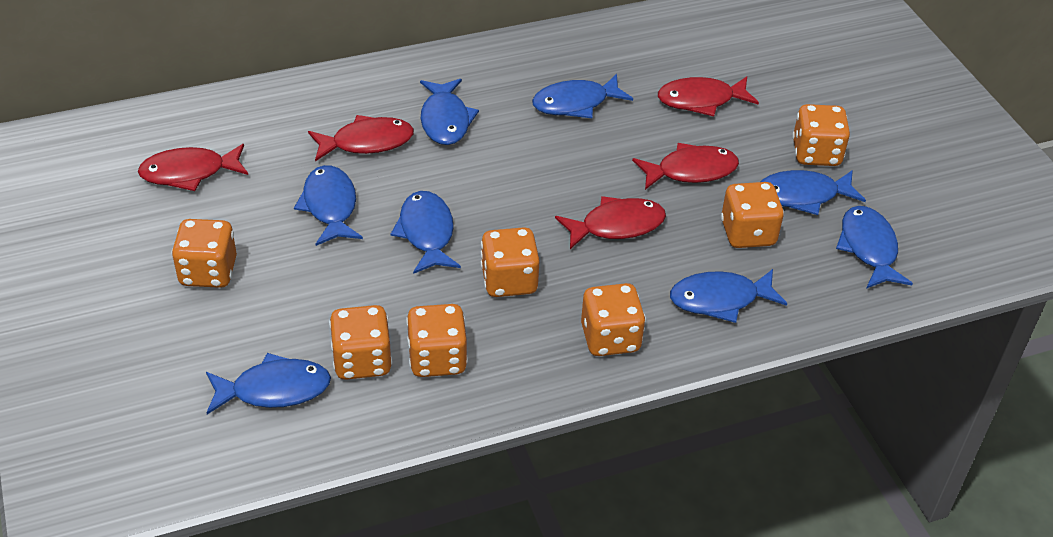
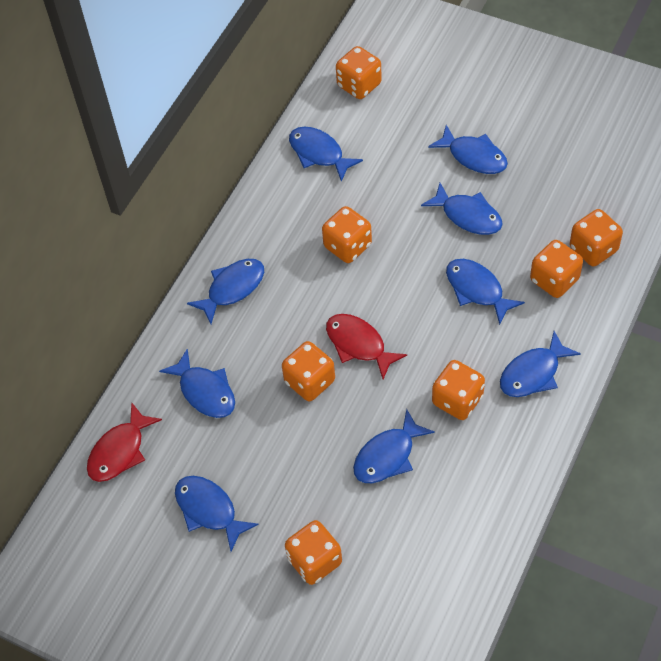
blue fish: 8 -> 9
red fish: 5 -> 2

